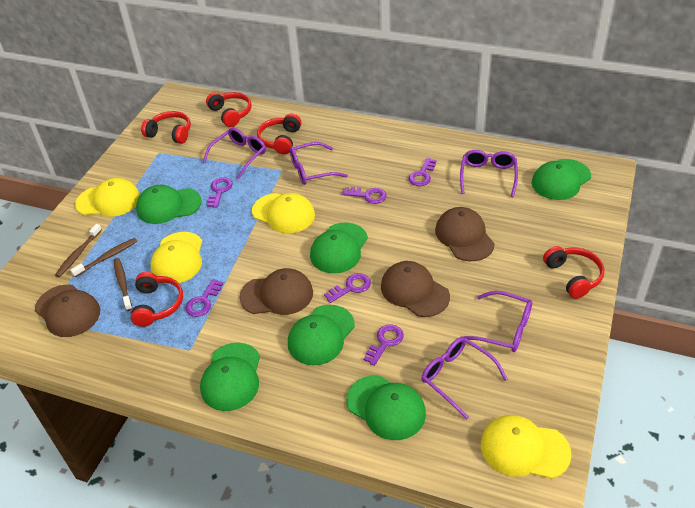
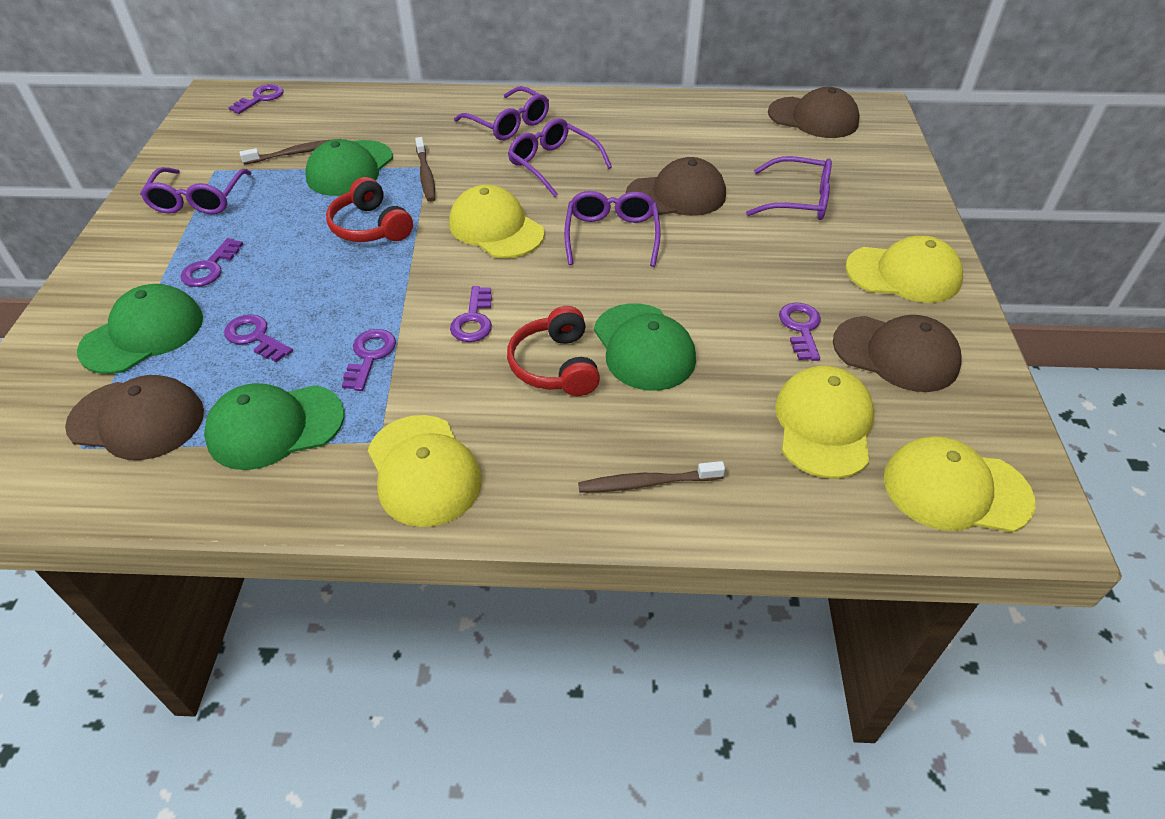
green cap: 6 -> 4
red headphones: 5 -> 2
yellow cap: 4 -> 5

